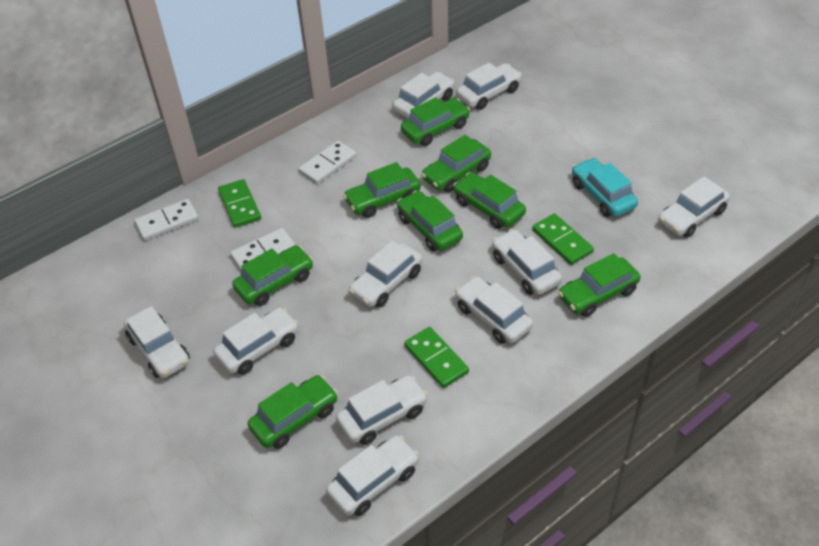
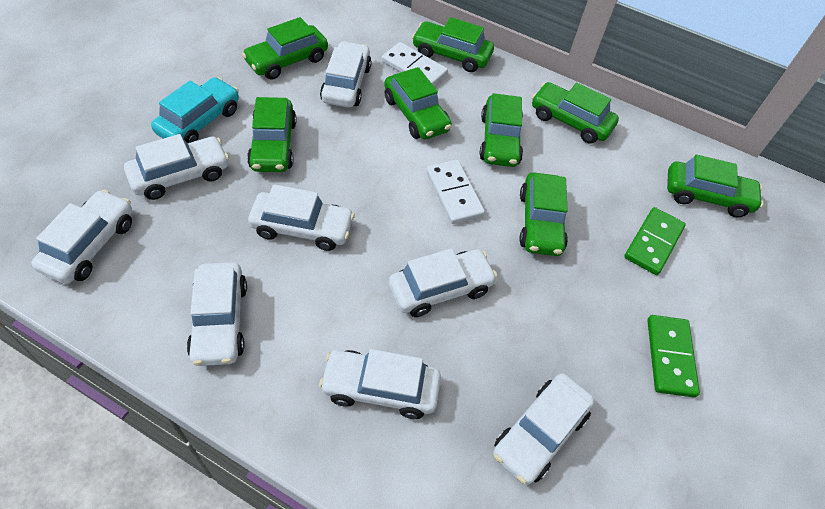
green domino: 3 -> 2
white car: 10 -> 8
white domino: 3 -> 2

